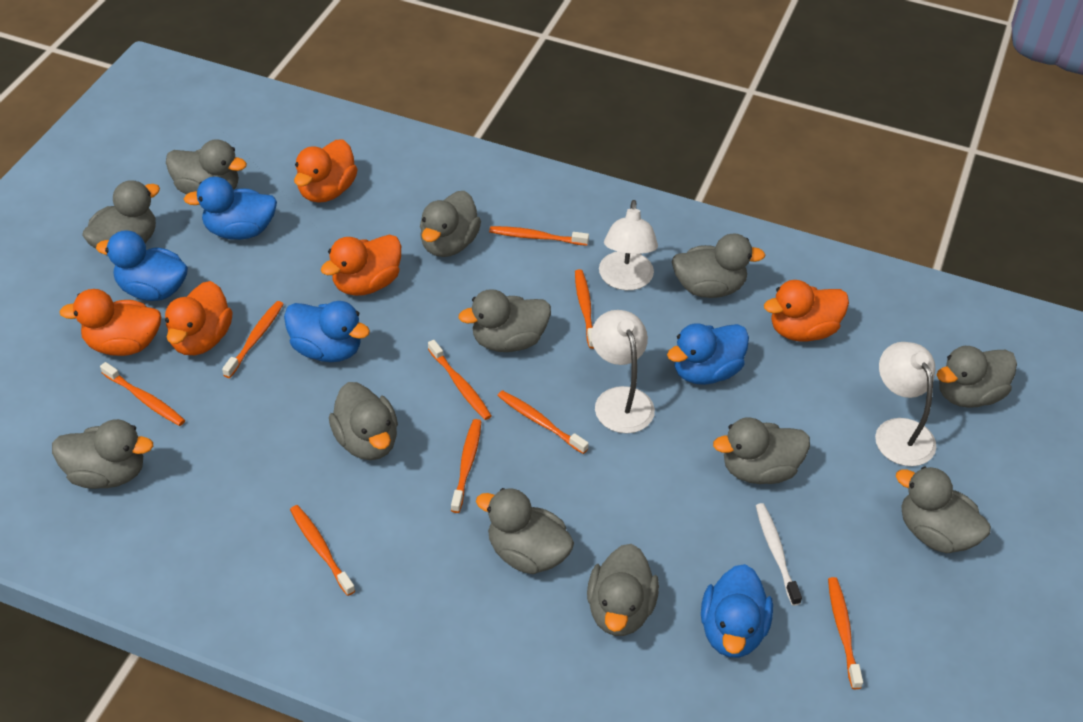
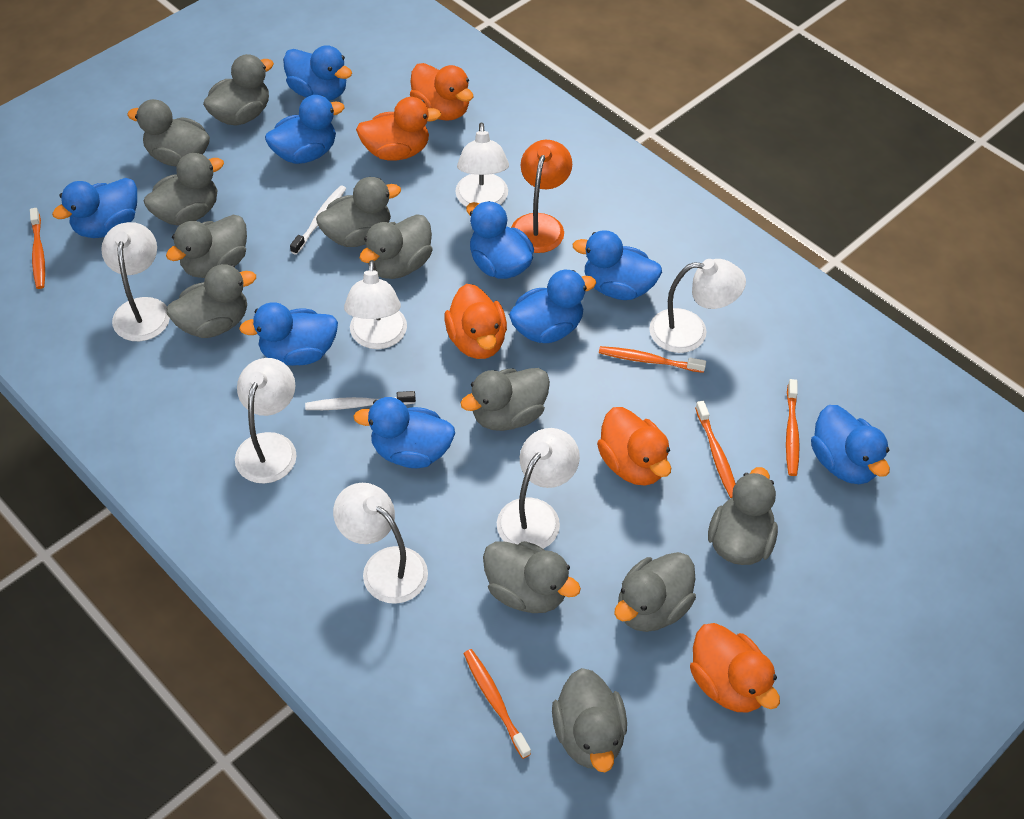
blue duck: 5 -> 9
orange lamp: 0 -> 1
orange toothbrush: 9 -> 5
white lamp: 3 -> 7
white toothbrush: 1 -> 2

